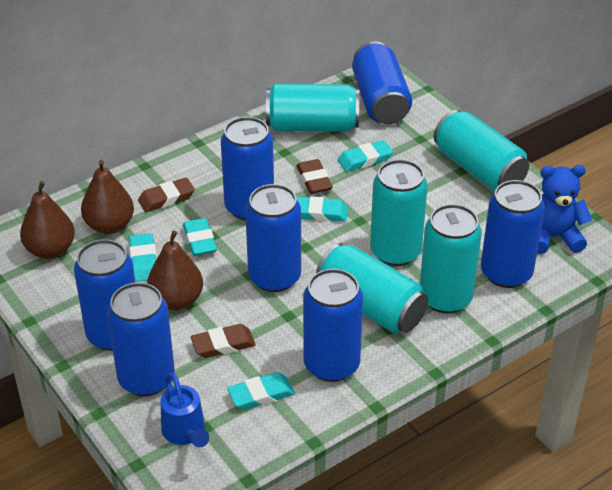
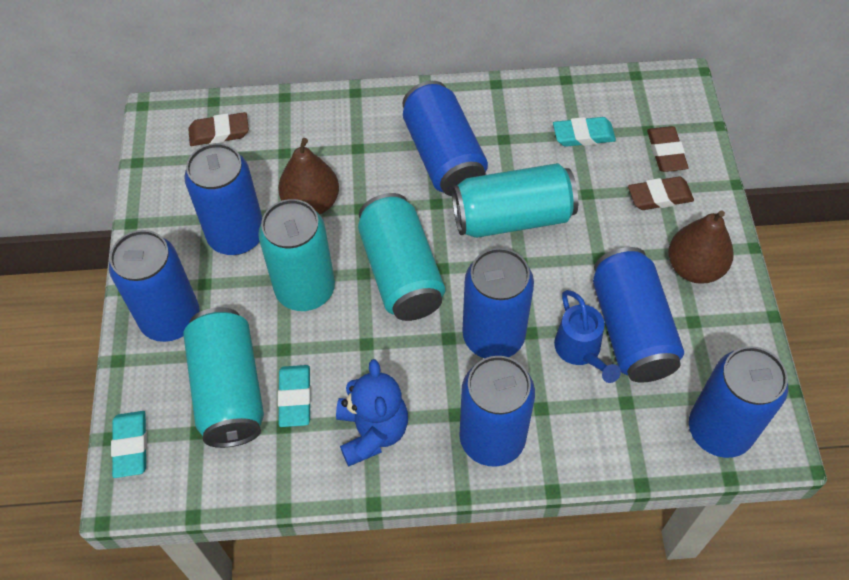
brown pear: 3 -> 2
turquoise can: 5 -> 4
turquoise eraser: 5 -> 3

